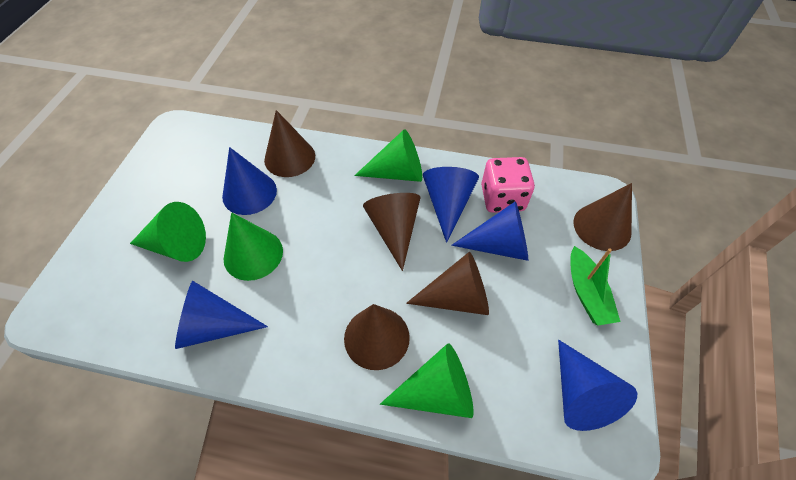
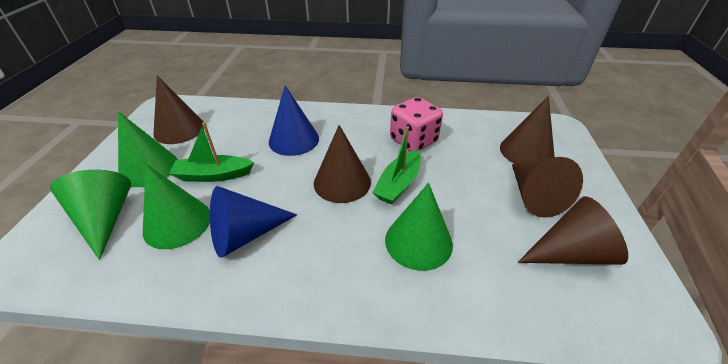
blue cone: 5 -> 2
green boat: 1 -> 2

